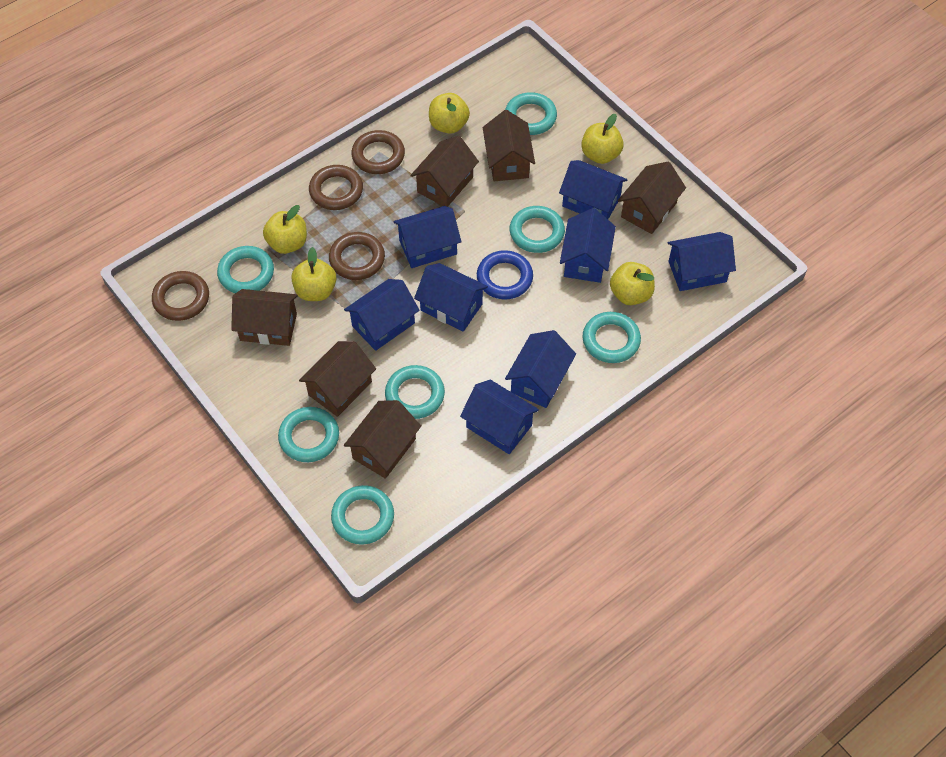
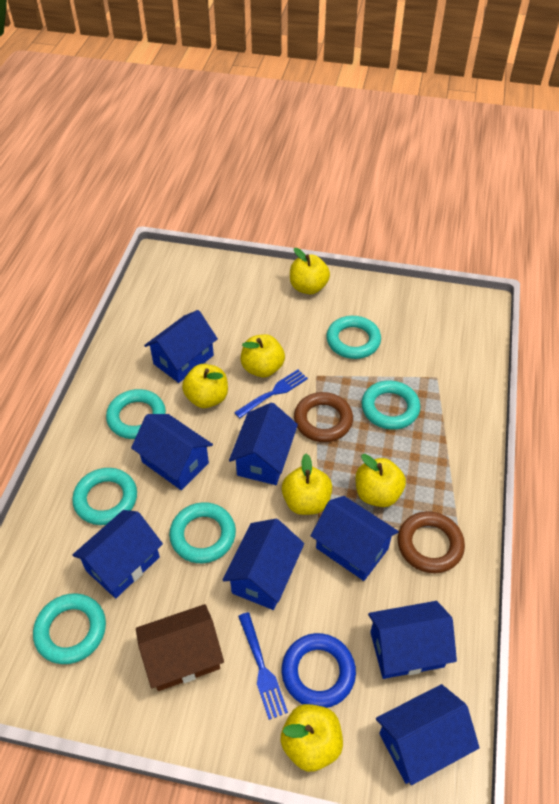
blue fork: 0 -> 2
brown house: 6 -> 1
brown ring: 4 -> 2
turquoise ring: 7 -> 6
yellow apple: 5 -> 6

